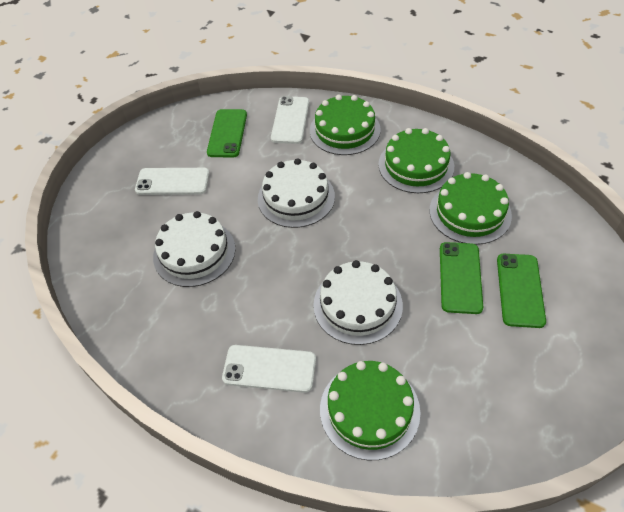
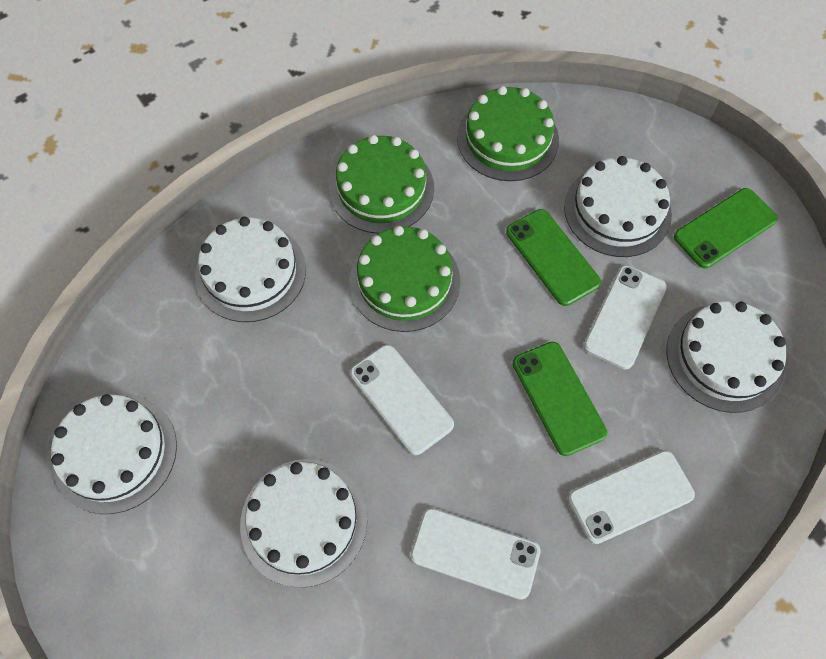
green cake: 4 -> 3
white cake: 3 -> 5
white phone: 3 -> 4

